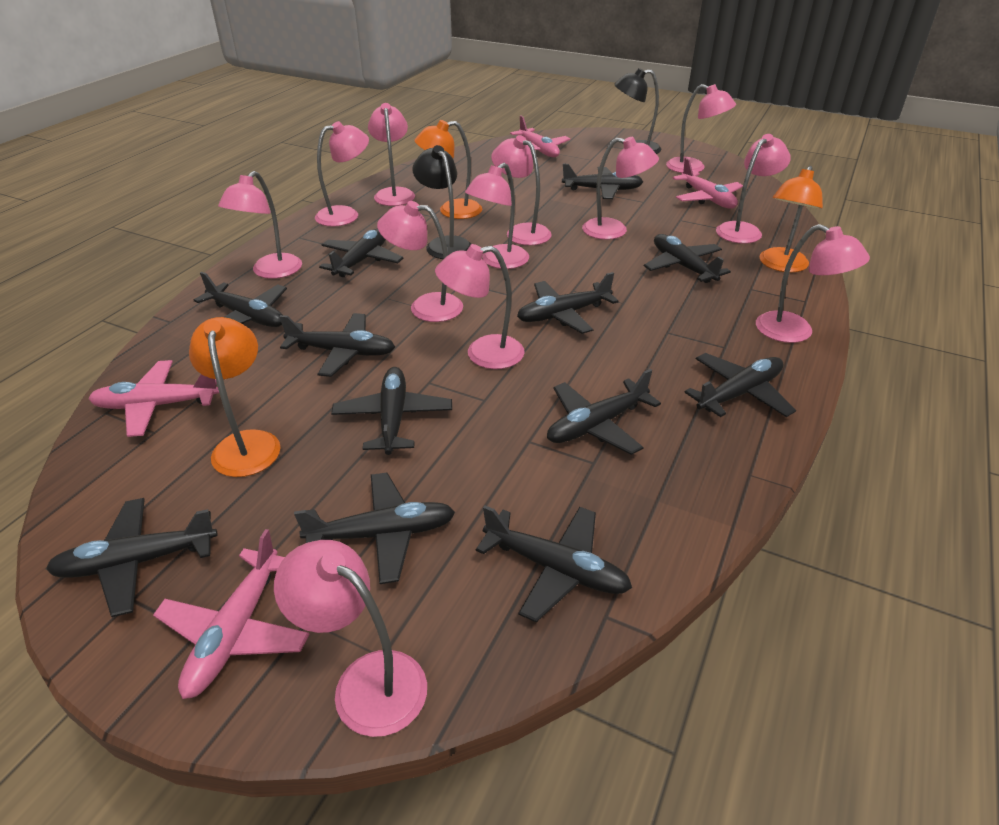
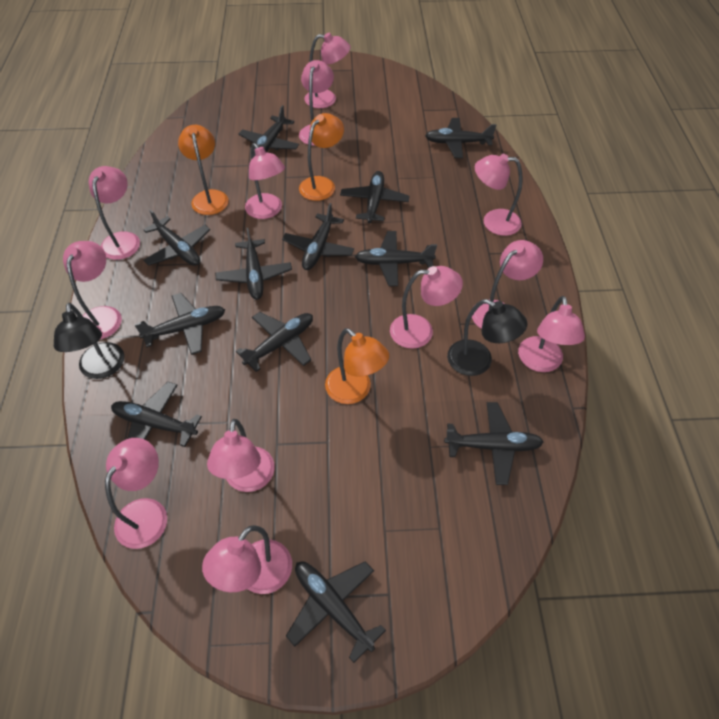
pink plane: 4 -> 0

